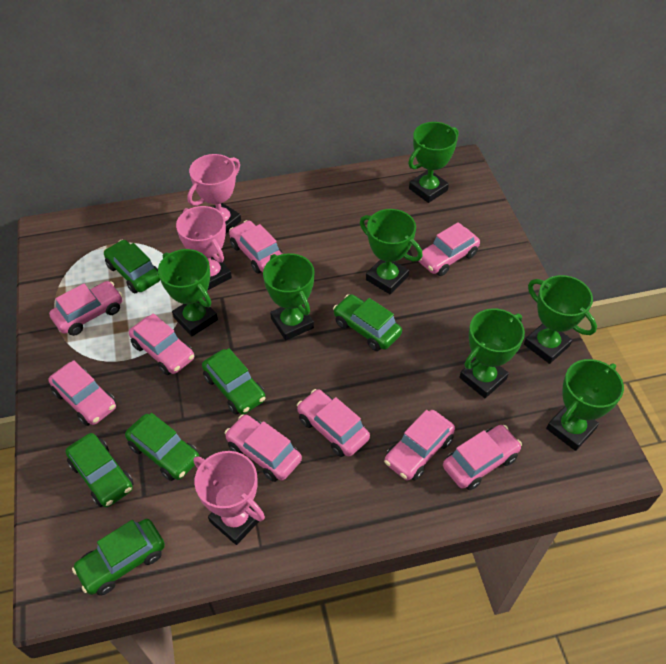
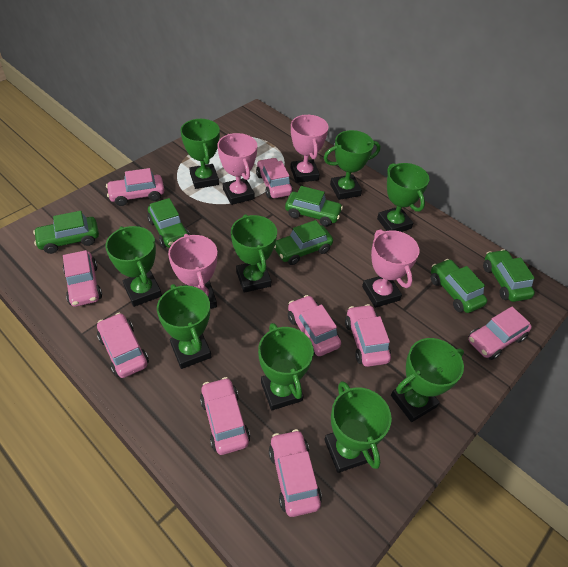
green trophy: 7 -> 9
pink trophy: 3 -> 4

